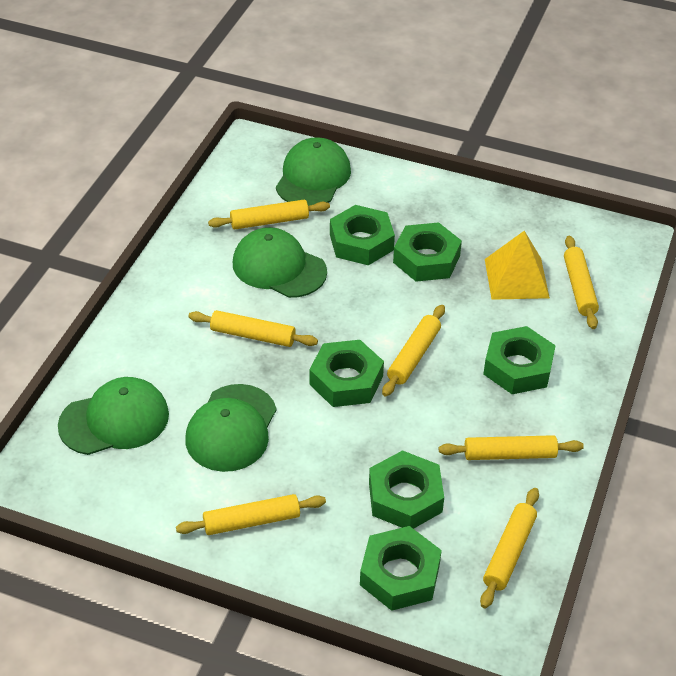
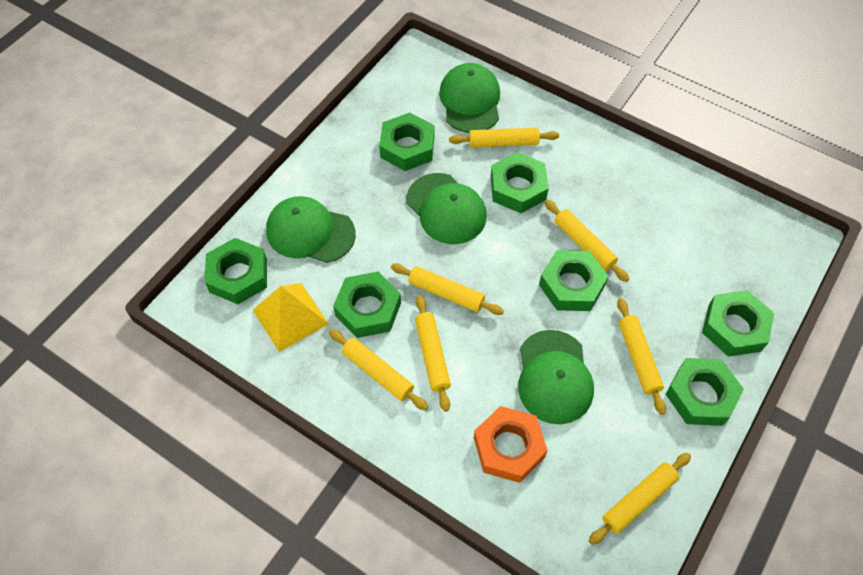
green nut: 6 -> 7
orange nut: 0 -> 1

